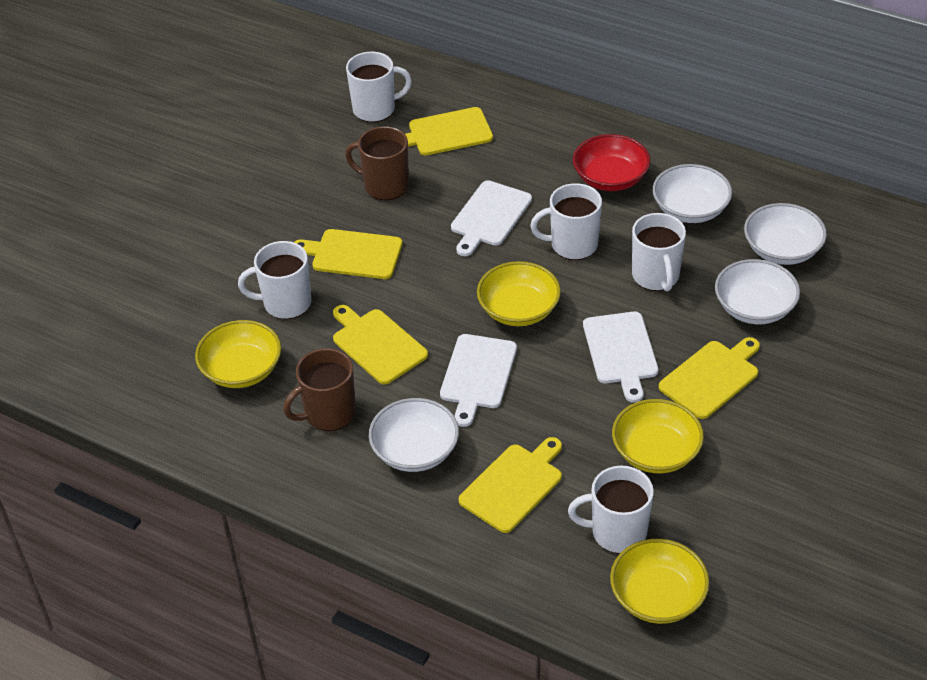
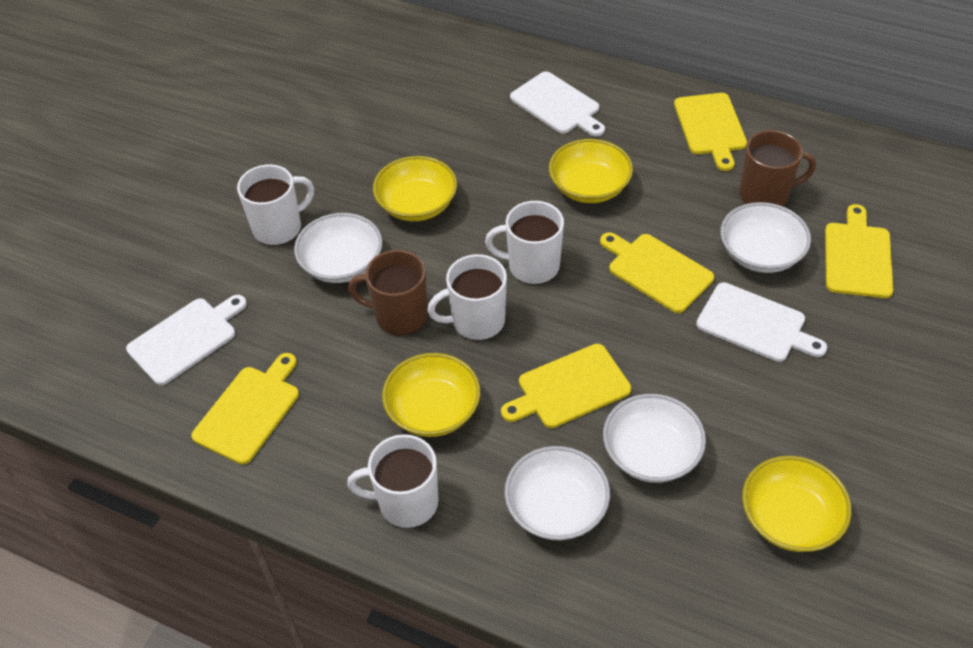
red bowl: 1 -> 0
white mug: 5 -> 4

